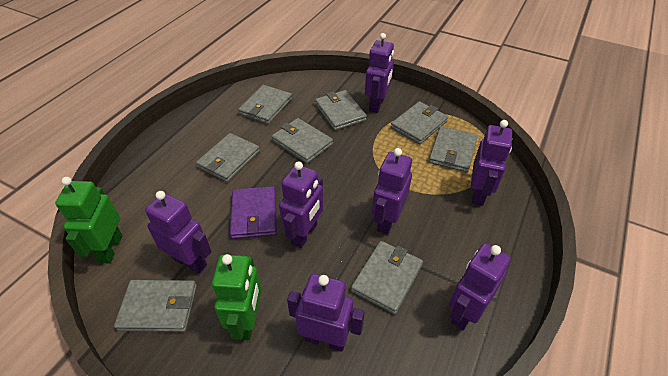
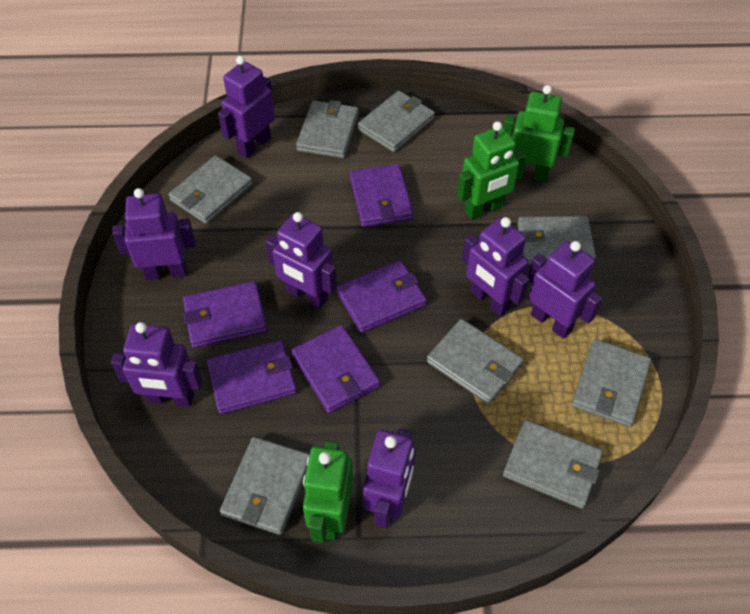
green robot: 2 -> 3
purple wallet: 1 -> 5

